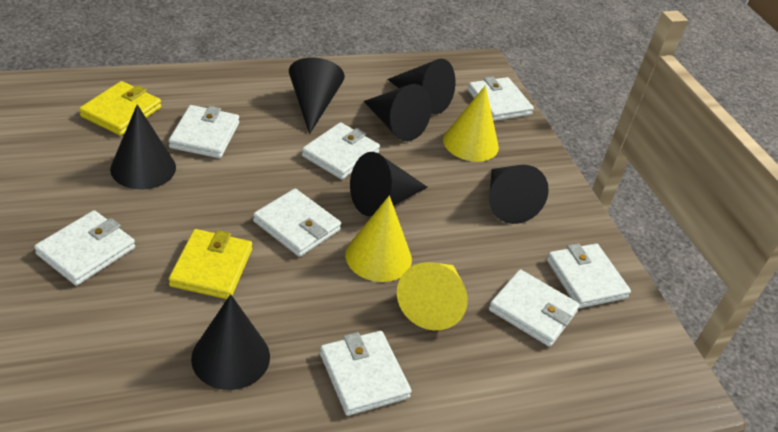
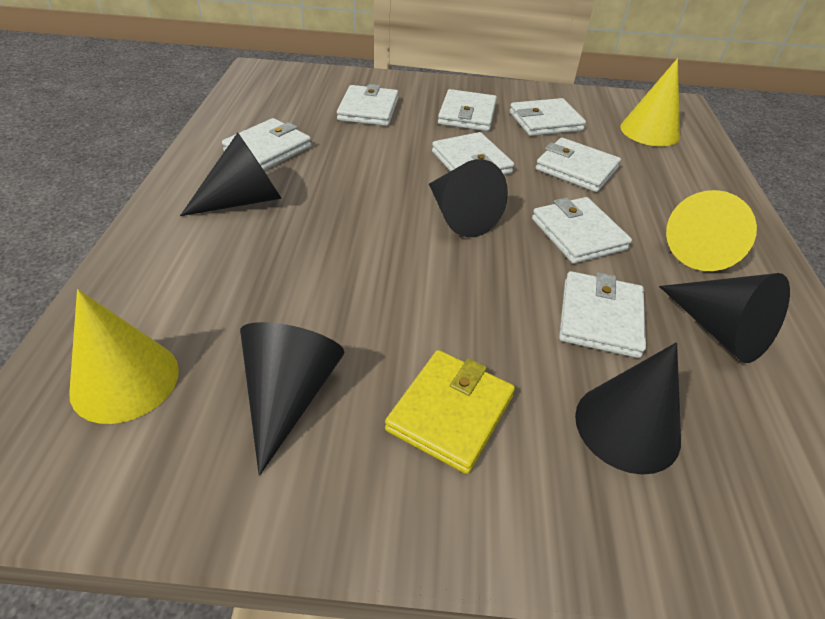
black cone: 7 -> 5
yellow wallet: 2 -> 1

